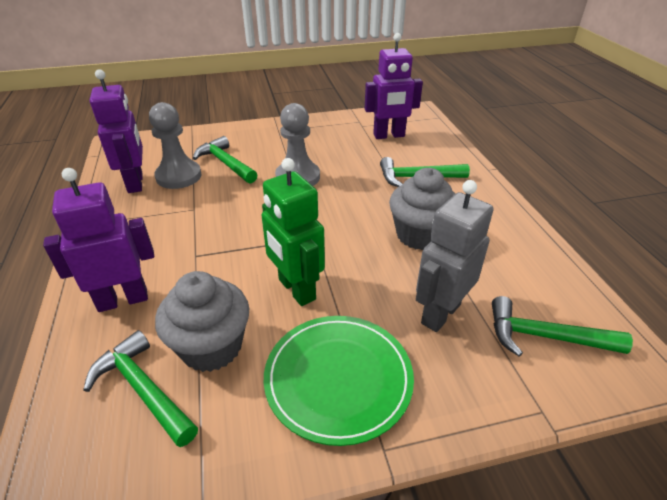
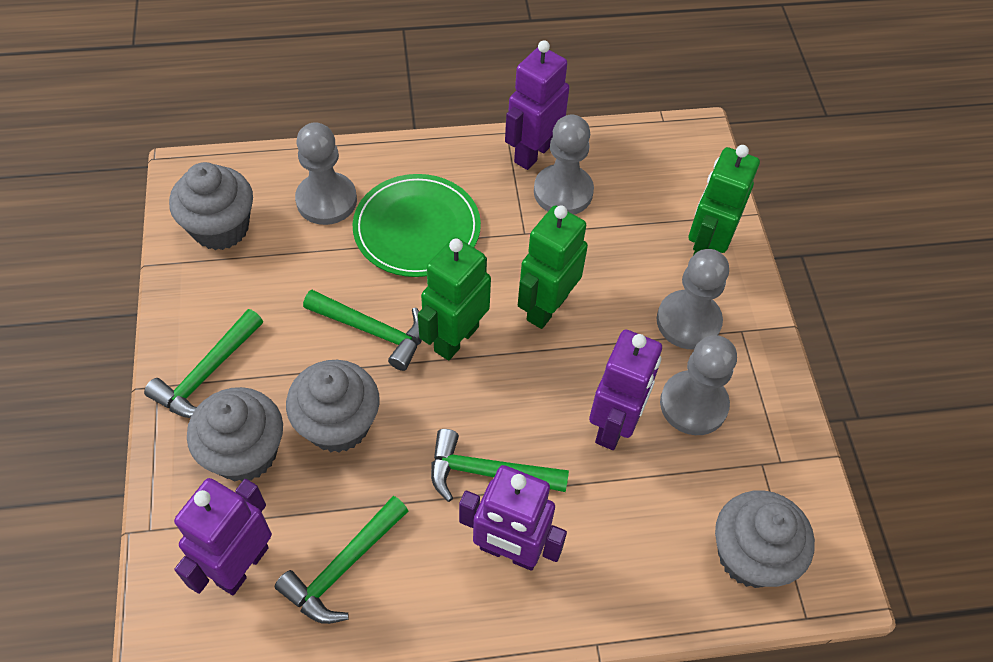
green robot: 1 -> 3
grey cupcake: 2 -> 4
grey pawn: 2 -> 4
grey robot: 1 -> 0
purple robot: 3 -> 4

